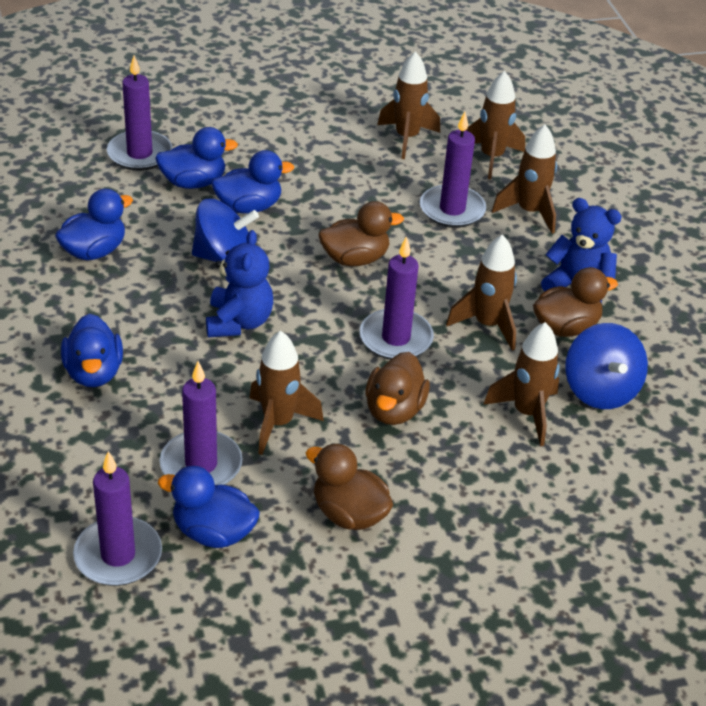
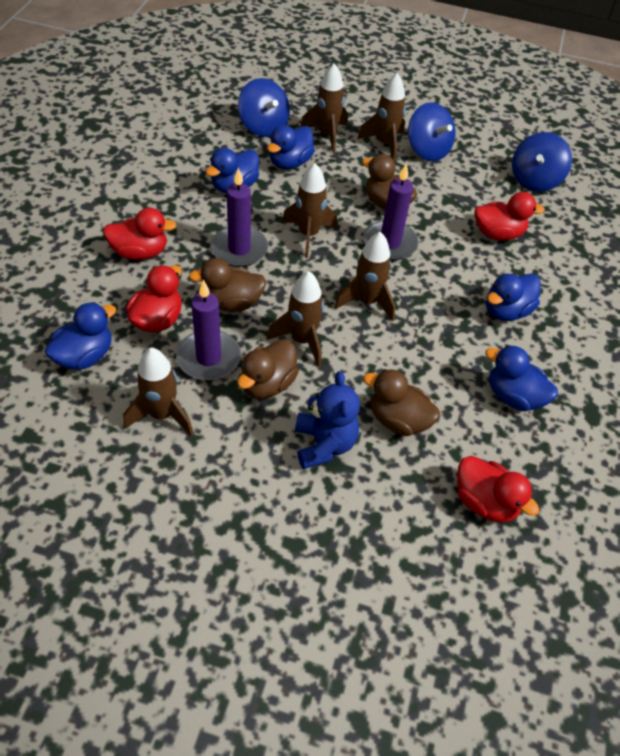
blue spinning top: 2 -> 3
blue teddy bear: 2 -> 1
purple candle: 5 -> 3
red duck: 0 -> 4

